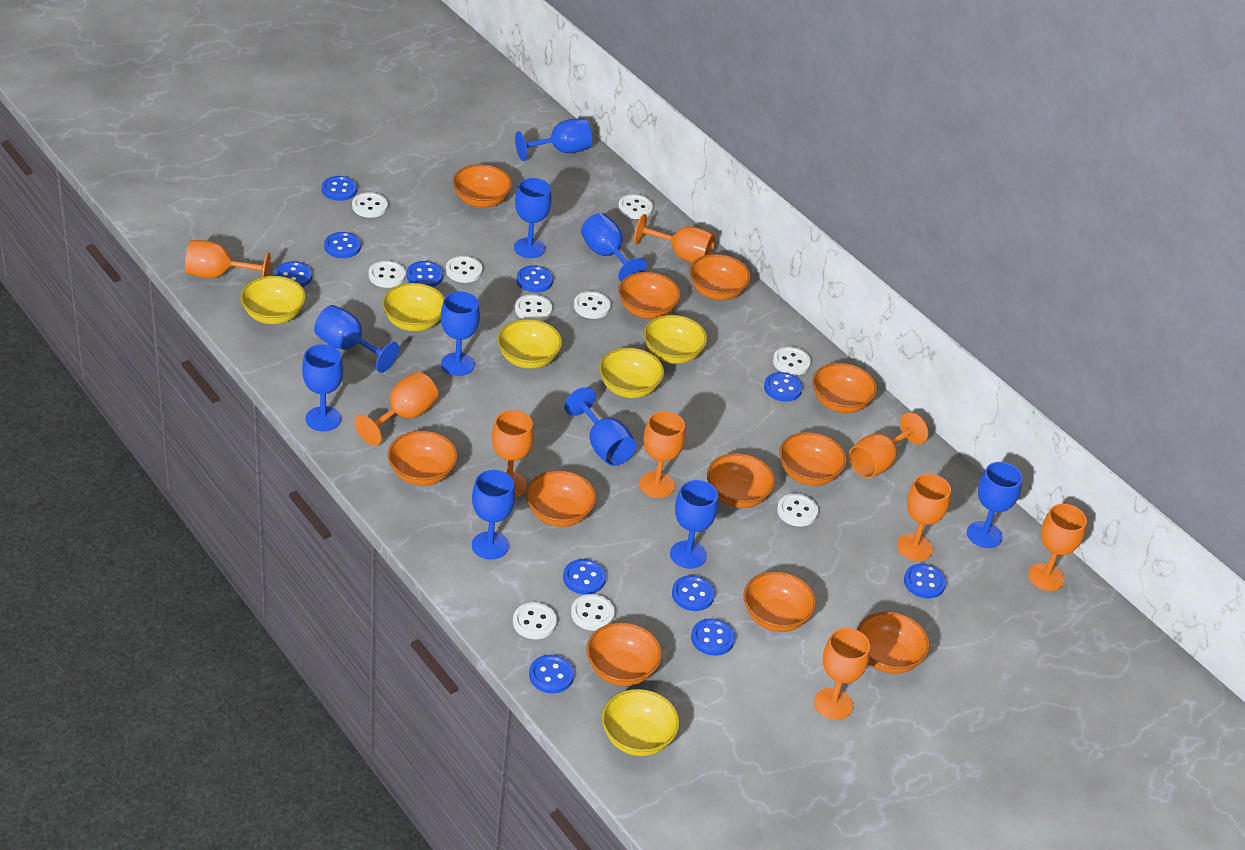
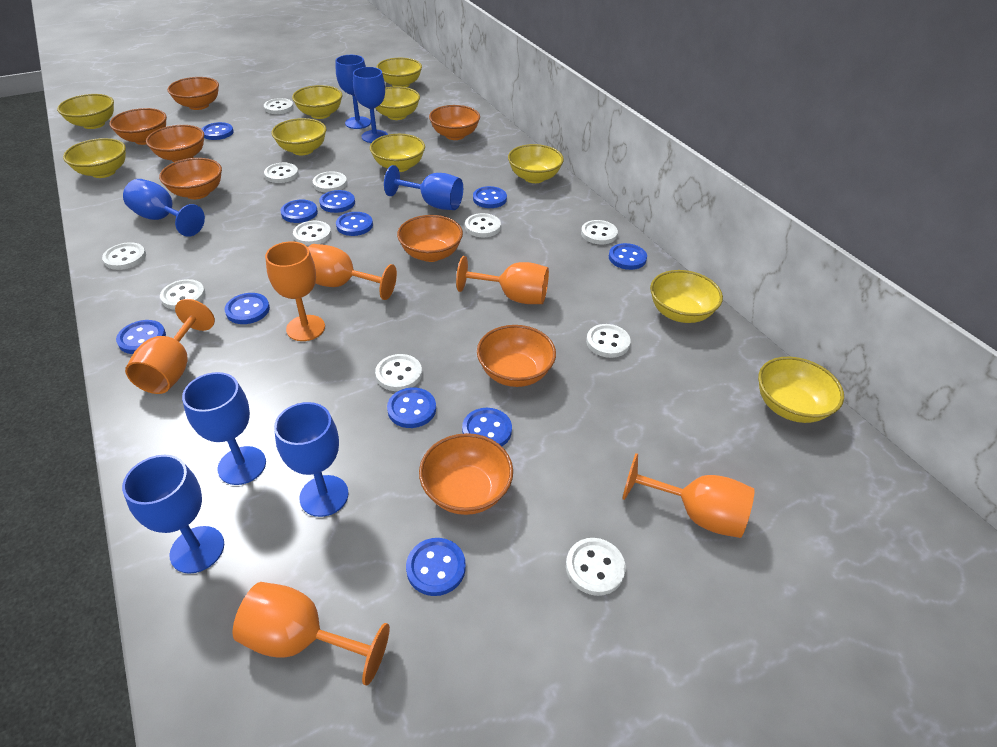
blue goblet: 10 -> 7
orange bowl: 11 -> 8
orange goblet: 9 -> 6
white button: 10 -> 11
yellow bowl: 6 -> 10

